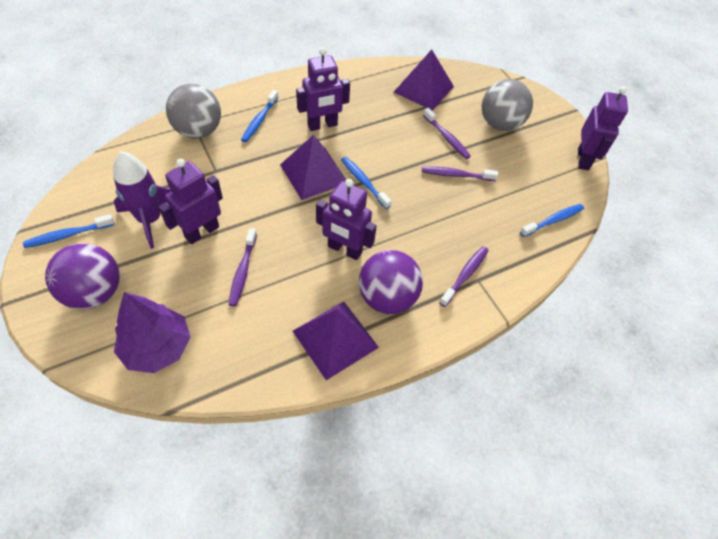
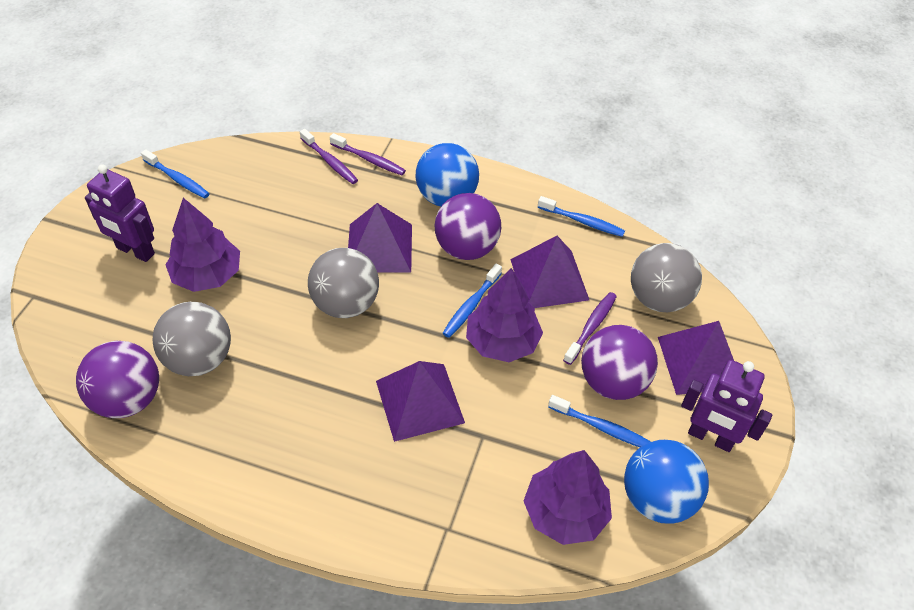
blue ball: 0 -> 2
grey ball: 2 -> 3
purple ball: 2 -> 3
purple pyramid: 3 -> 4
purple robot: 4 -> 2
purple rocket: 1 -> 0
purple toothbrush: 4 -> 3
purple tree: 1 -> 3

